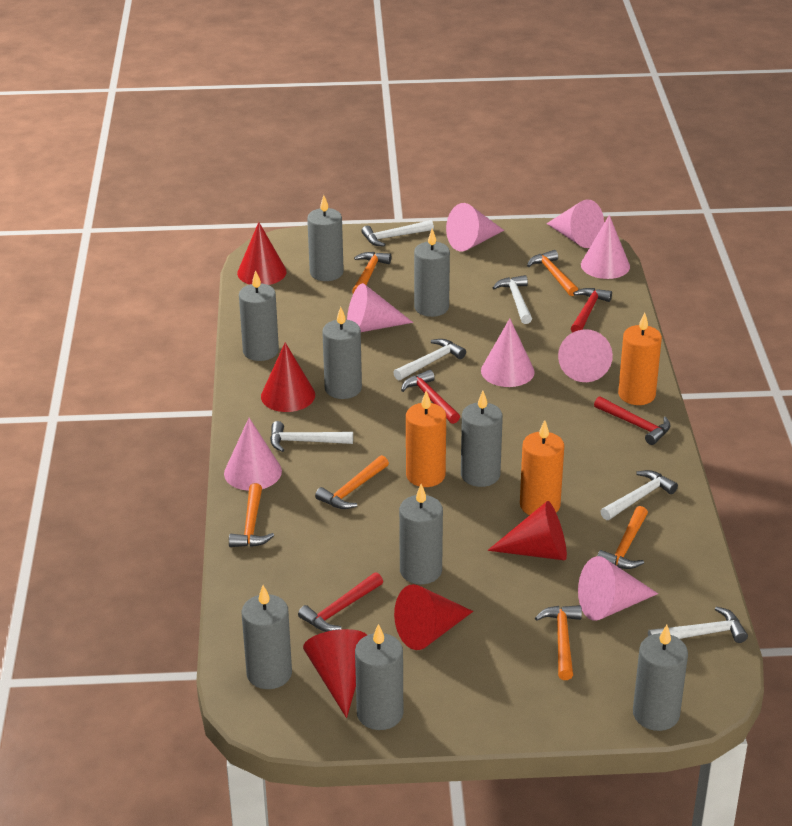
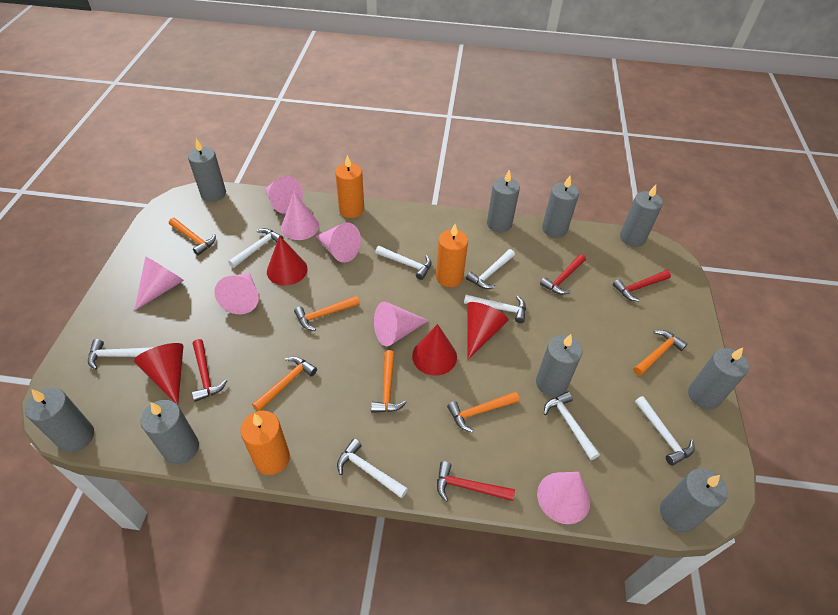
pink cone: 8 -> 7
red cone: 5 -> 4
white hammer: 6 -> 8

